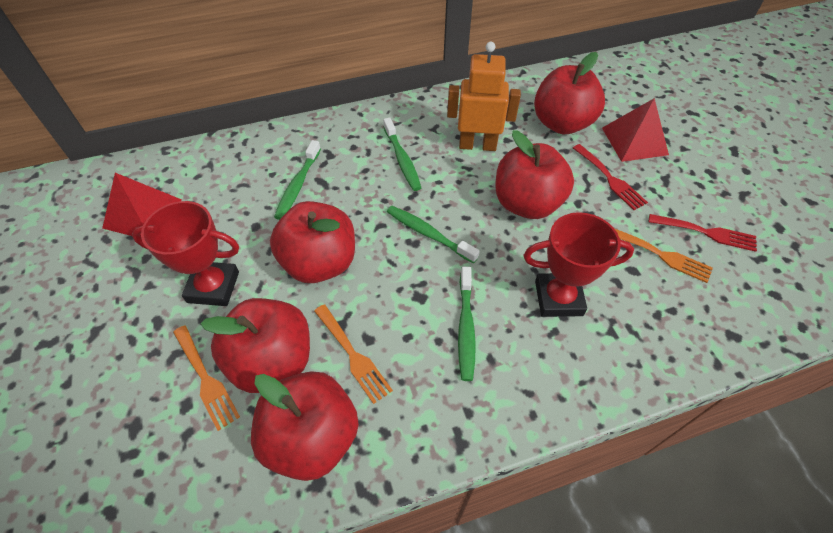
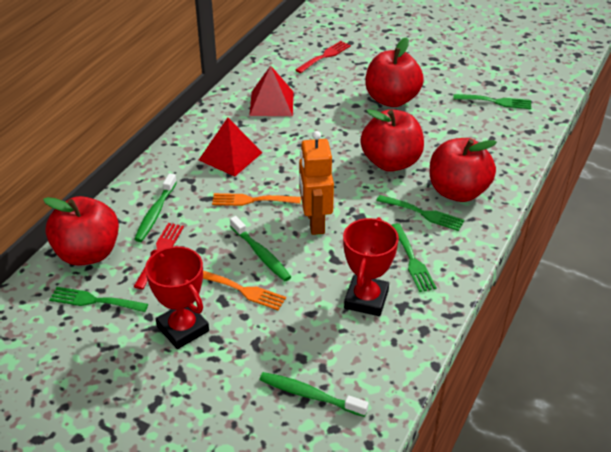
green fork: 0 -> 4
green toothbrush: 4 -> 3
orange fork: 3 -> 2
red apple: 5 -> 4

